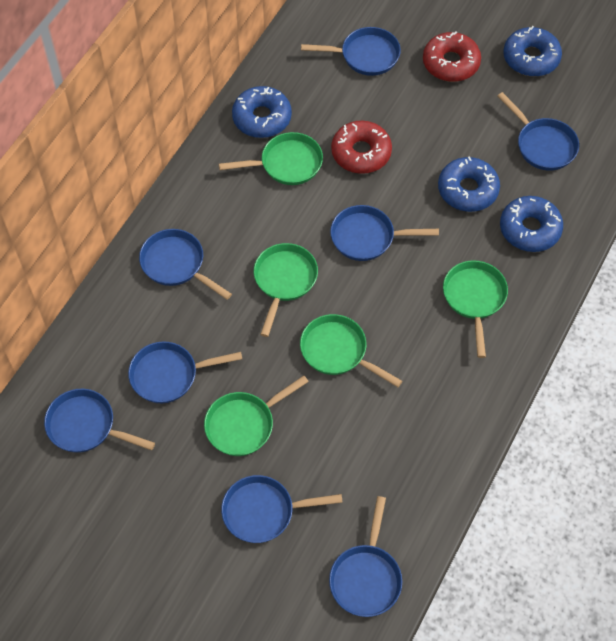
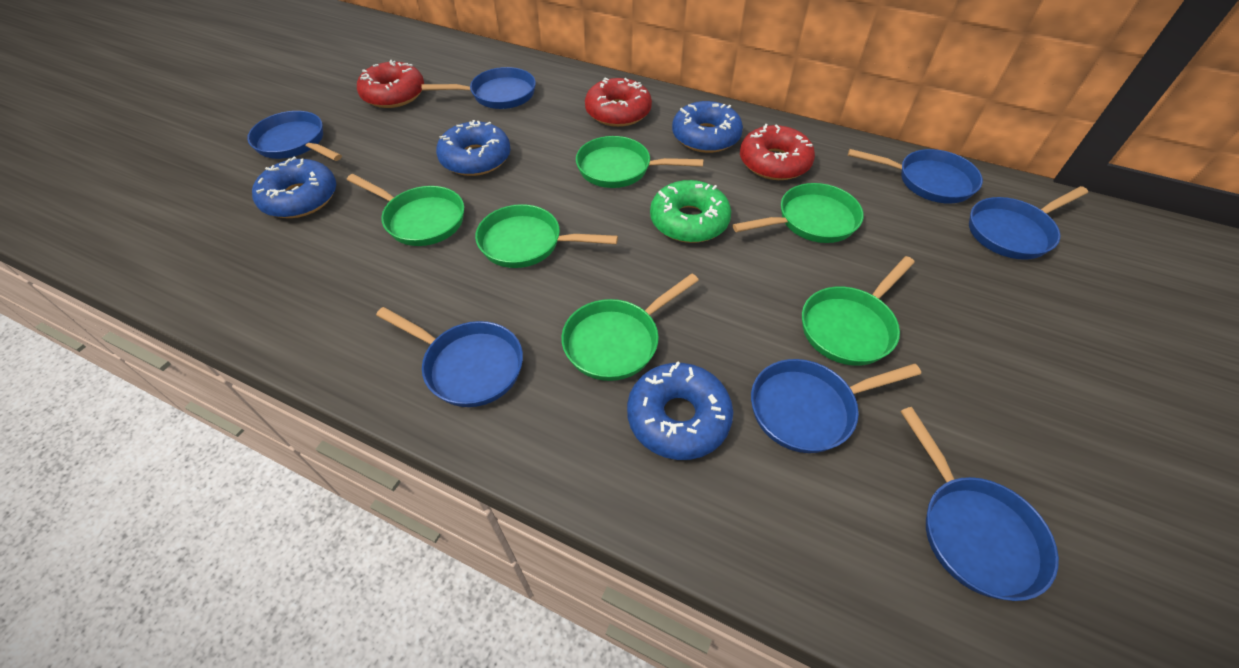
blue pan: 8 -> 7
green donut: 0 -> 1
green pan: 5 -> 6
red donut: 2 -> 3

